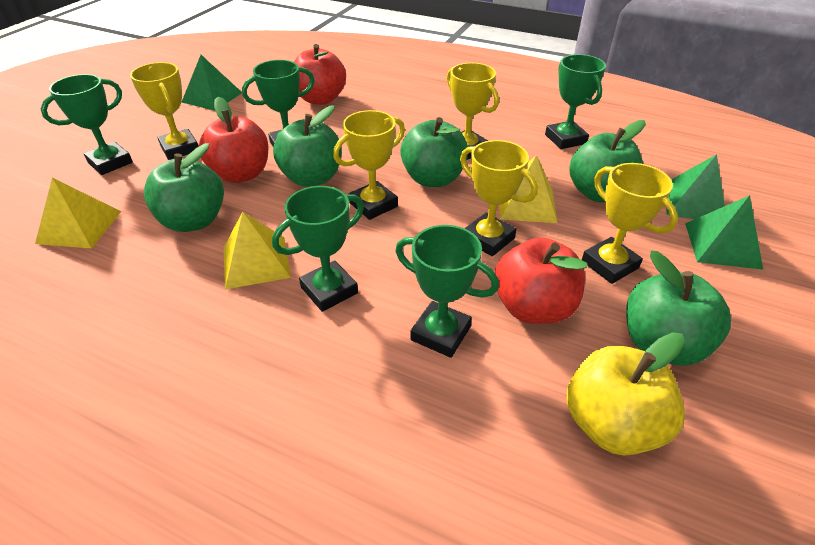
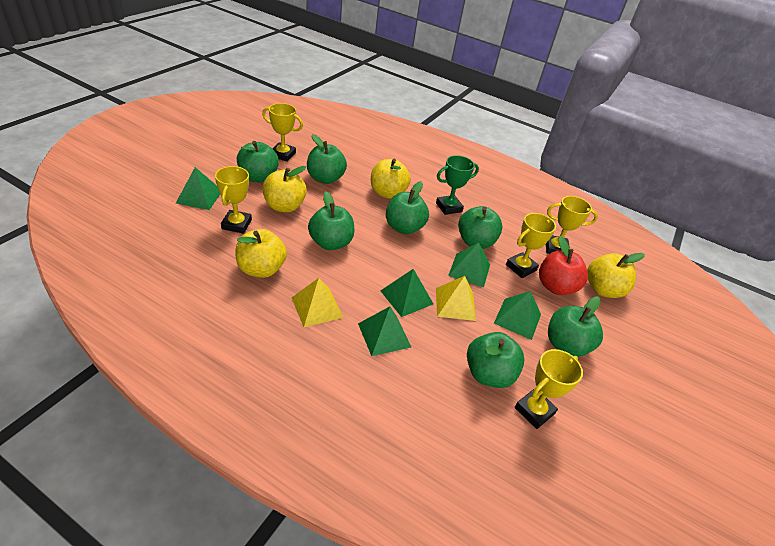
green apple: 5 -> 7
green pyramid: 3 -> 5
green trophy: 5 -> 1
red apple: 3 -> 1
yellow apple: 1 -> 4
yellow pyramid: 3 -> 2

